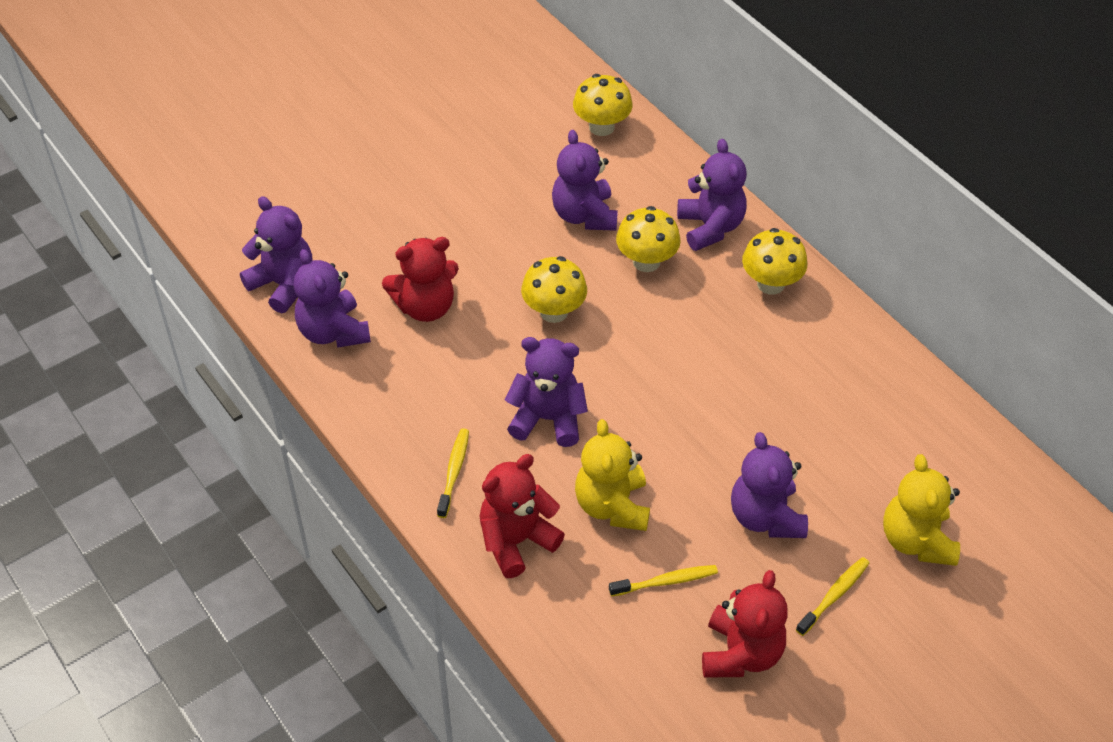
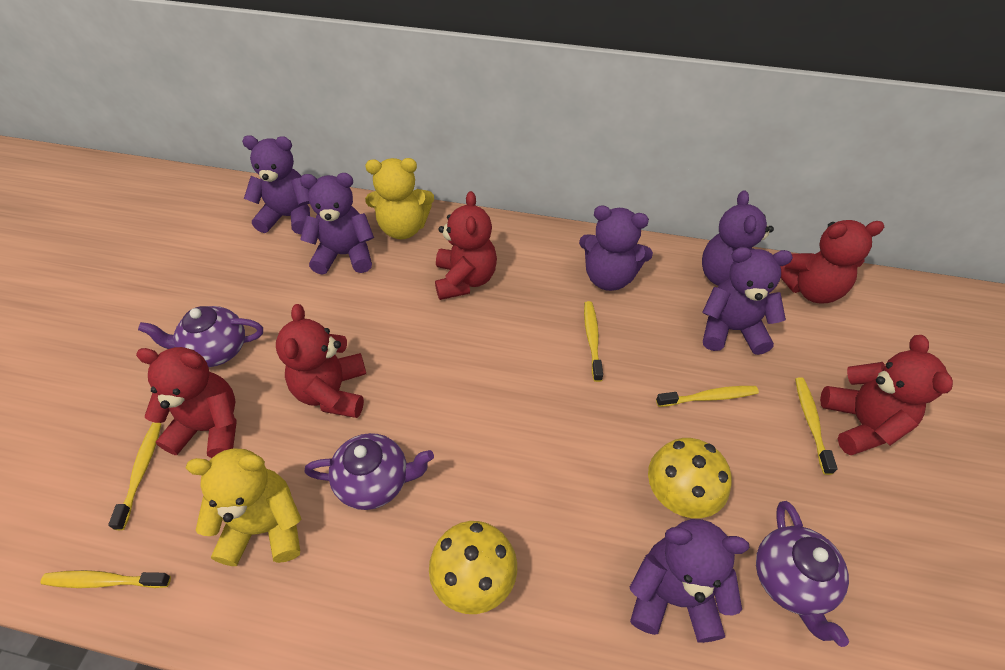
purple teapot: 0 -> 3
red teddy bear: 3 -> 5
yellow mushroom: 4 -> 2
yellow toothbrush: 3 -> 5

